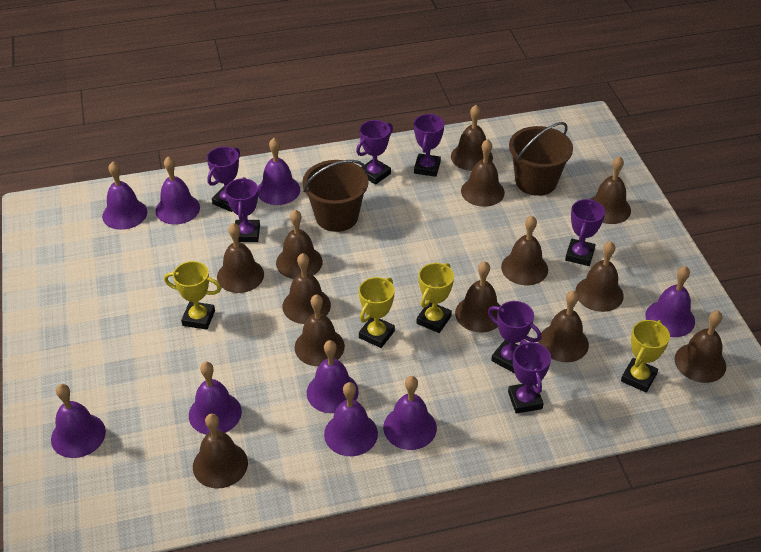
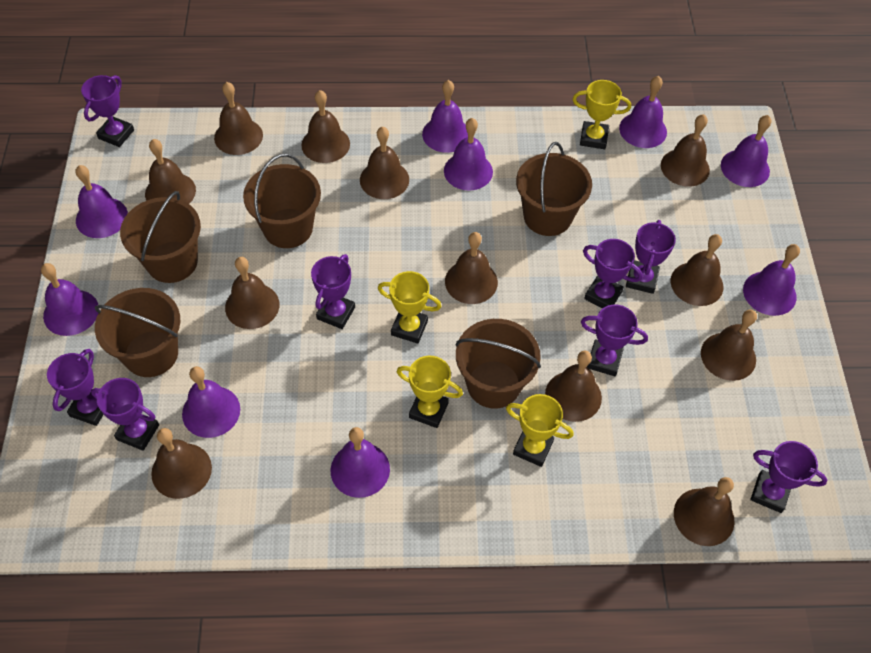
brown bell: 13 -> 12
brown bucket: 2 -> 5
purple trophy: 7 -> 8

